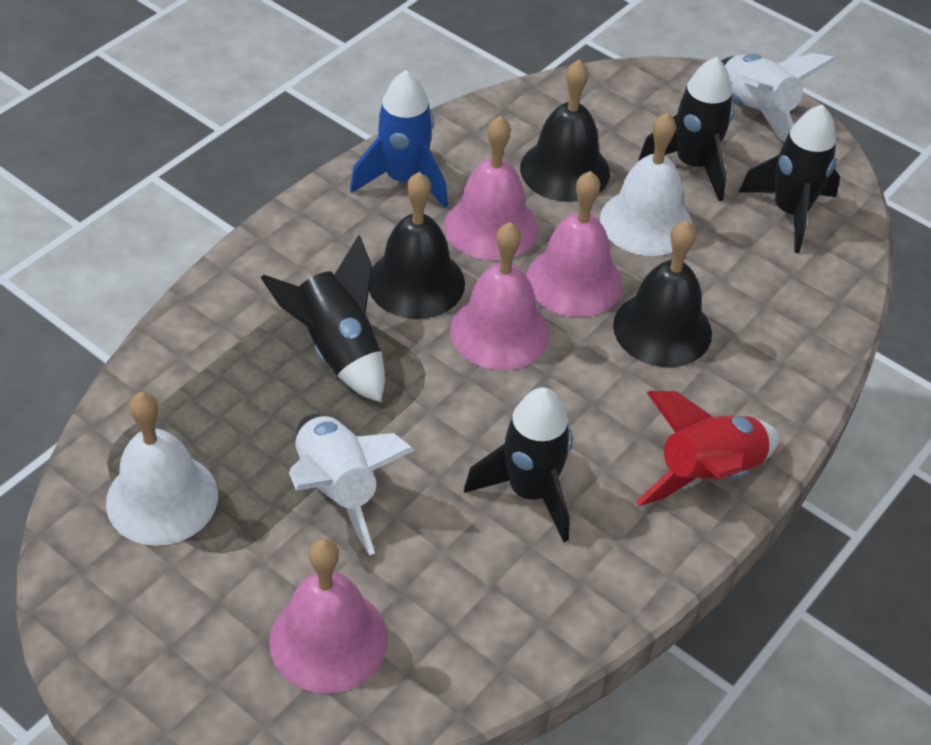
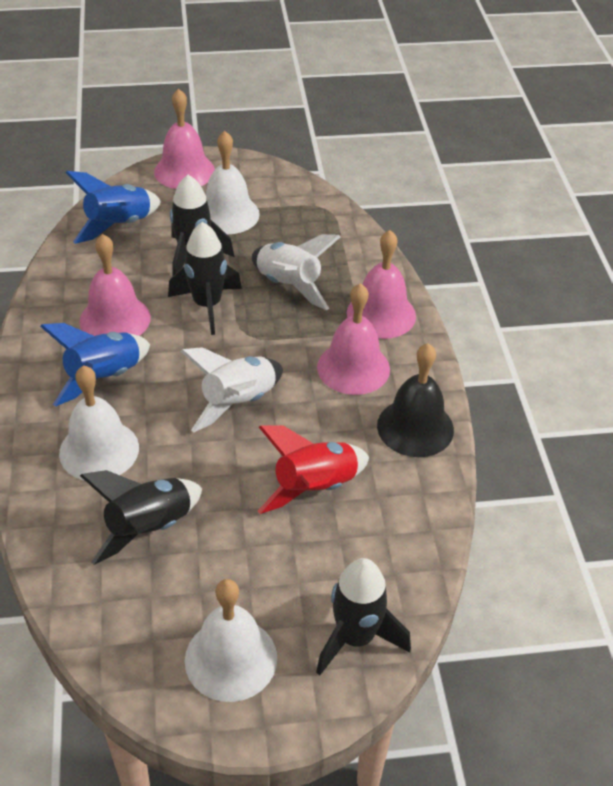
black bell: 3 -> 1
blue rocket: 1 -> 2
white bell: 2 -> 3

